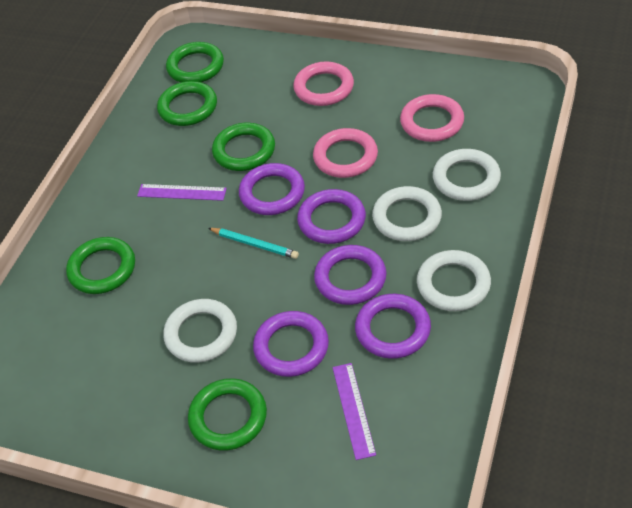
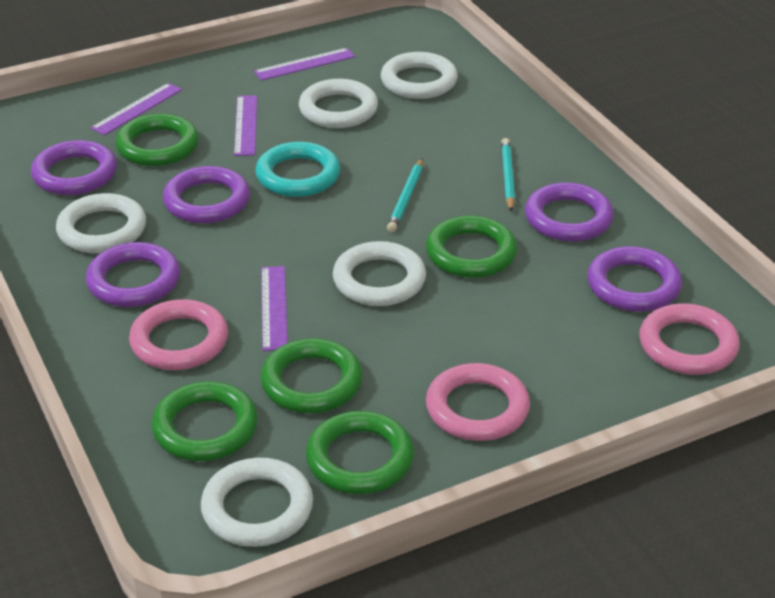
purple ruler: 2 -> 4
turquoise pencil: 1 -> 2
turquoise ring: 0 -> 1
white ring: 4 -> 5

